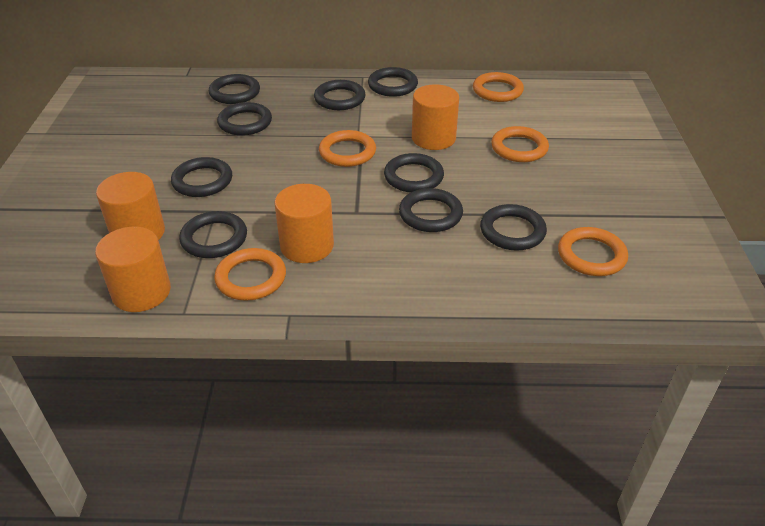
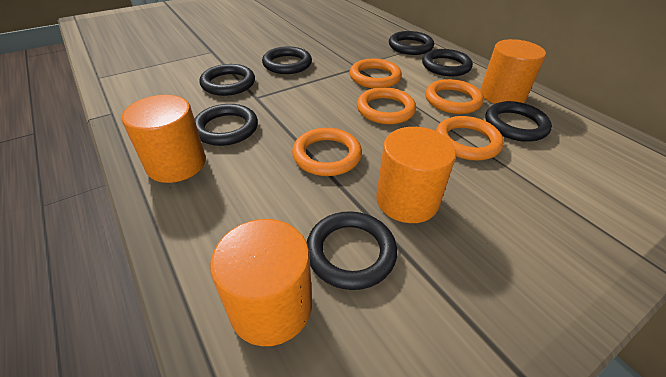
black ring: 9 -> 7

